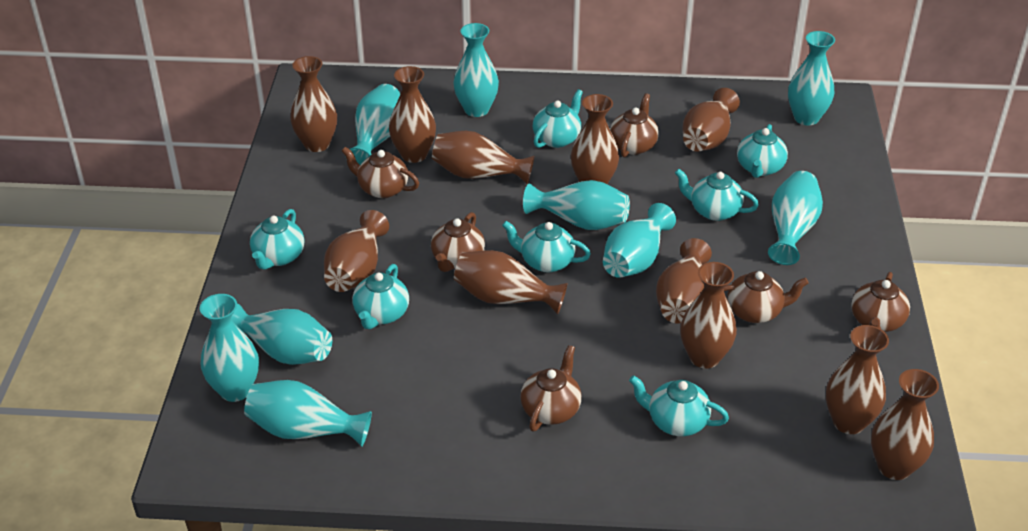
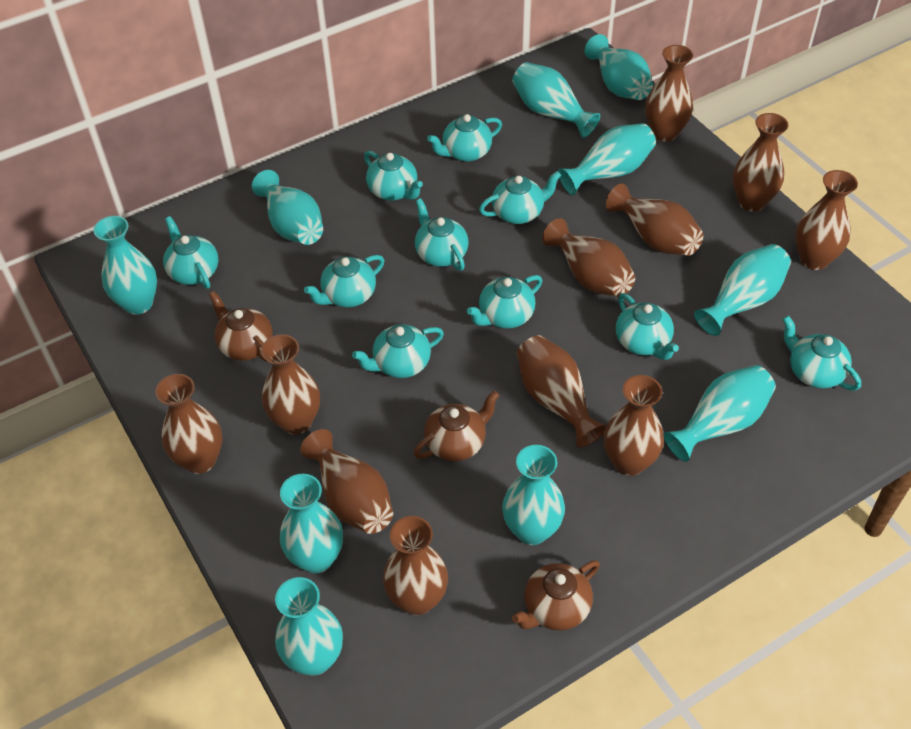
brown teapot: 6 -> 3
turquoise teapot: 7 -> 10
turquoise vase: 9 -> 10

